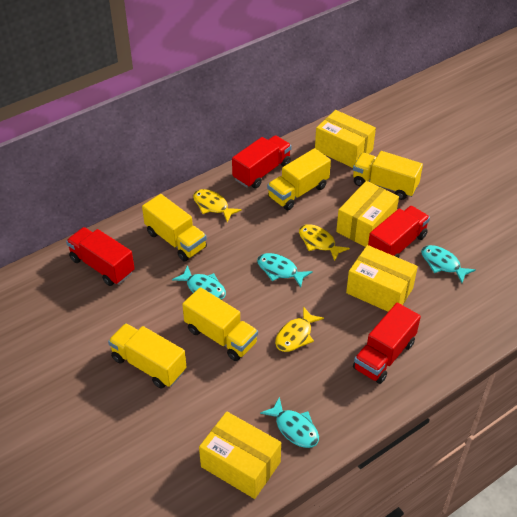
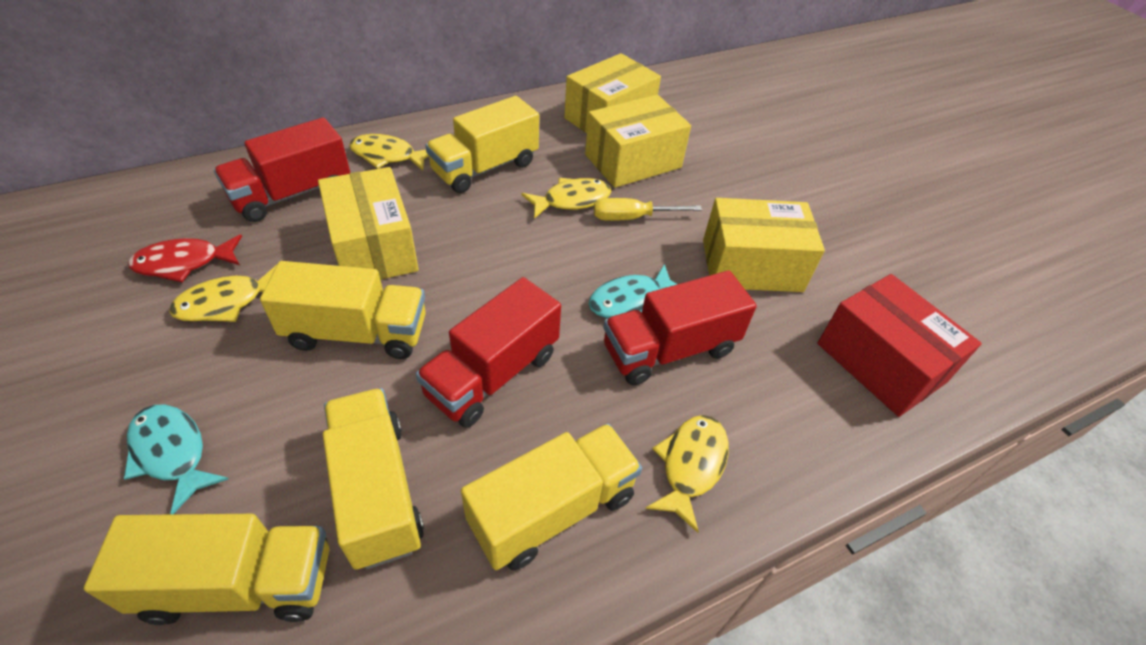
red box: 0 -> 1
red fish: 0 -> 1
red truck: 4 -> 3
turquoise fish: 4 -> 2
yellow fish: 3 -> 4
yellow screwdriver: 0 -> 1

